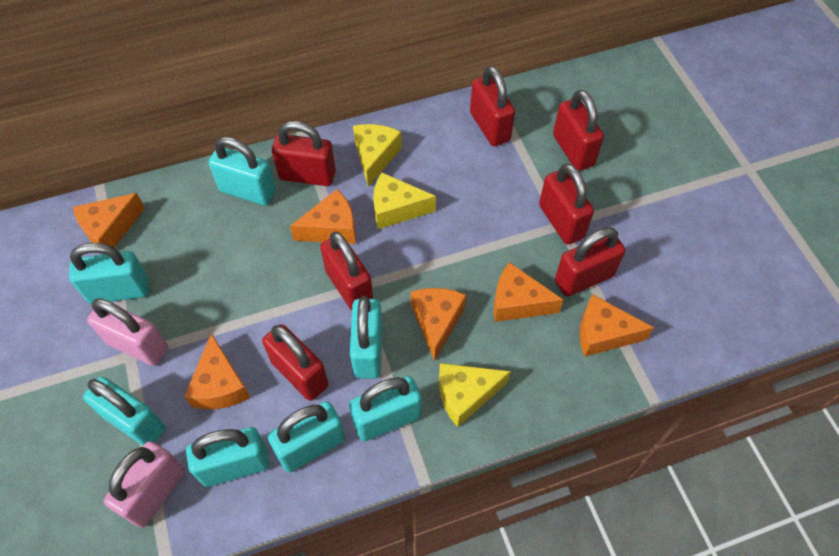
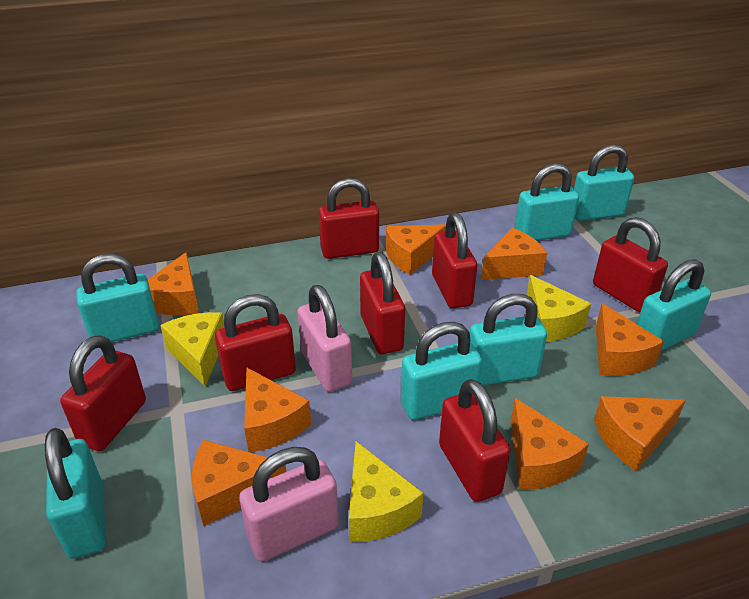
orange cheese: 6 -> 8

